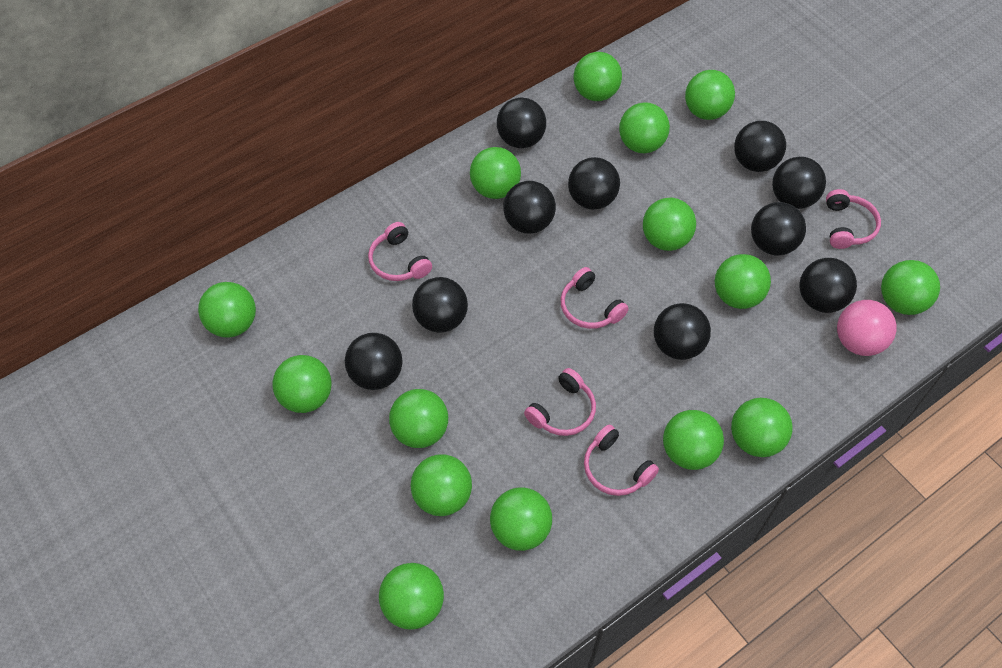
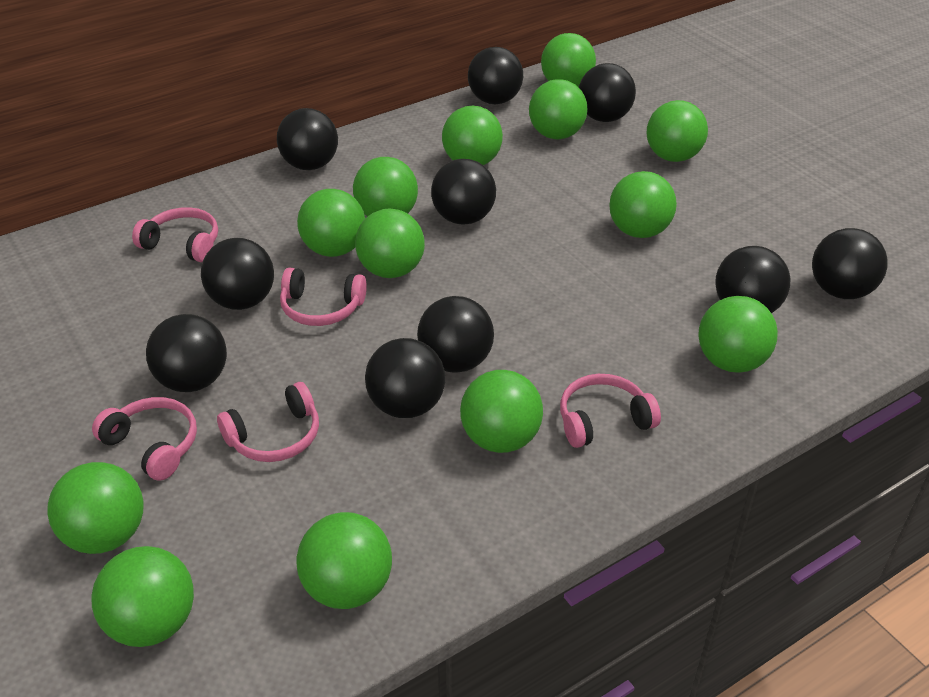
green ball: 15 -> 13
pink ball: 1 -> 0

